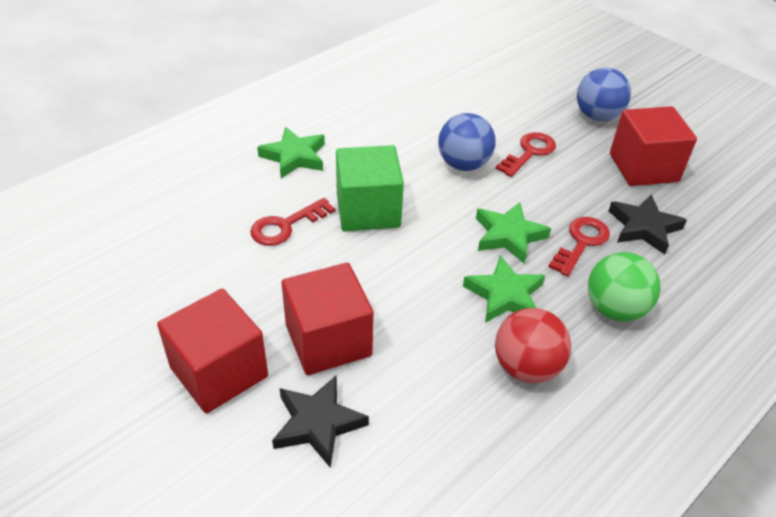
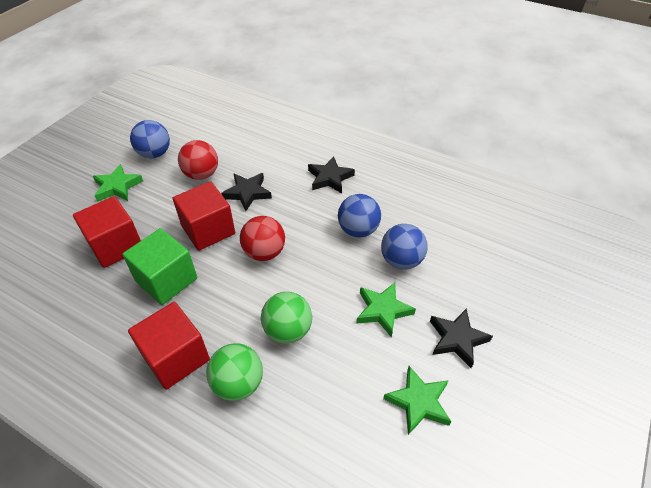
black star: 2 -> 3
blue ball: 2 -> 3
green ball: 1 -> 2
red ball: 1 -> 2
red key: 3 -> 0

